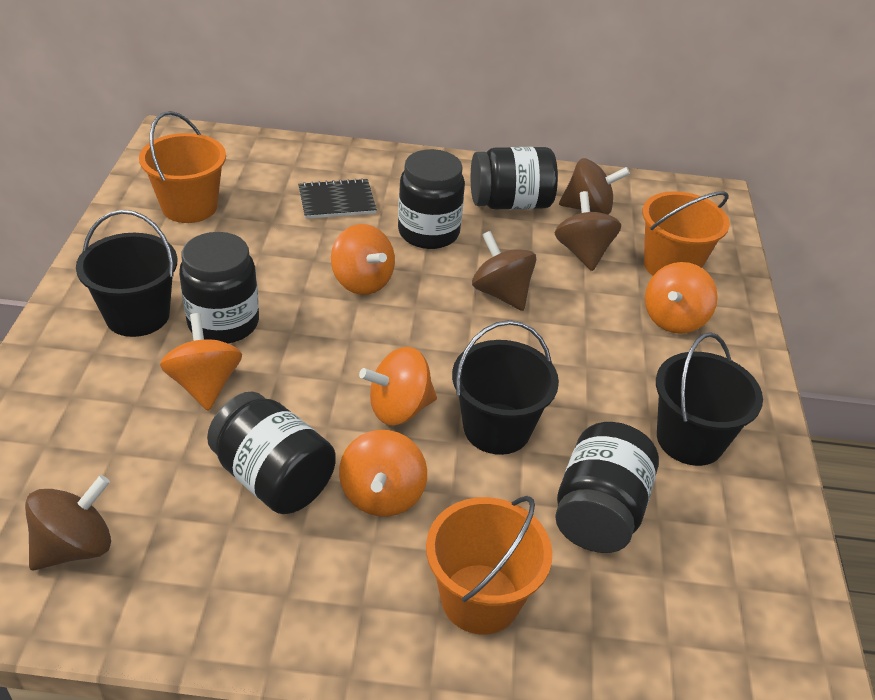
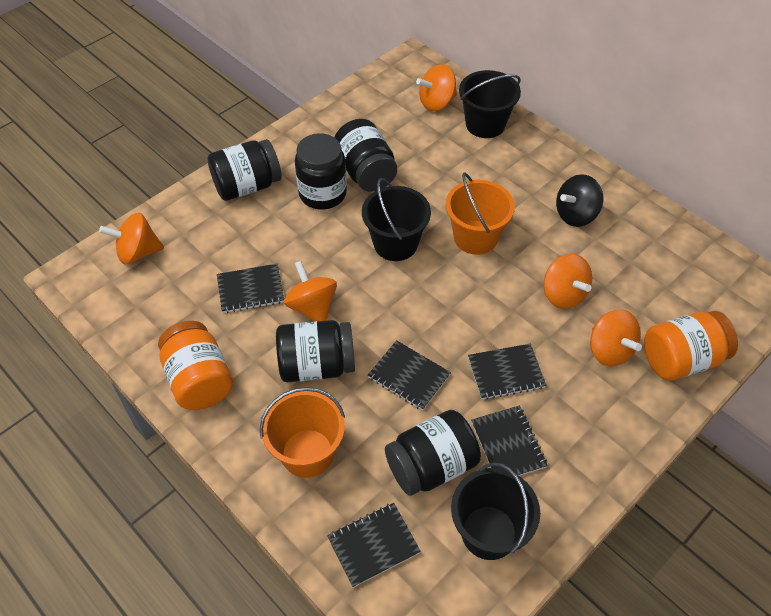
black notebook: 1 -> 5
black spinning top: 0 -> 1
brown spinning top: 4 -> 0
orange bucket: 3 -> 2
orange jar: 0 -> 2

